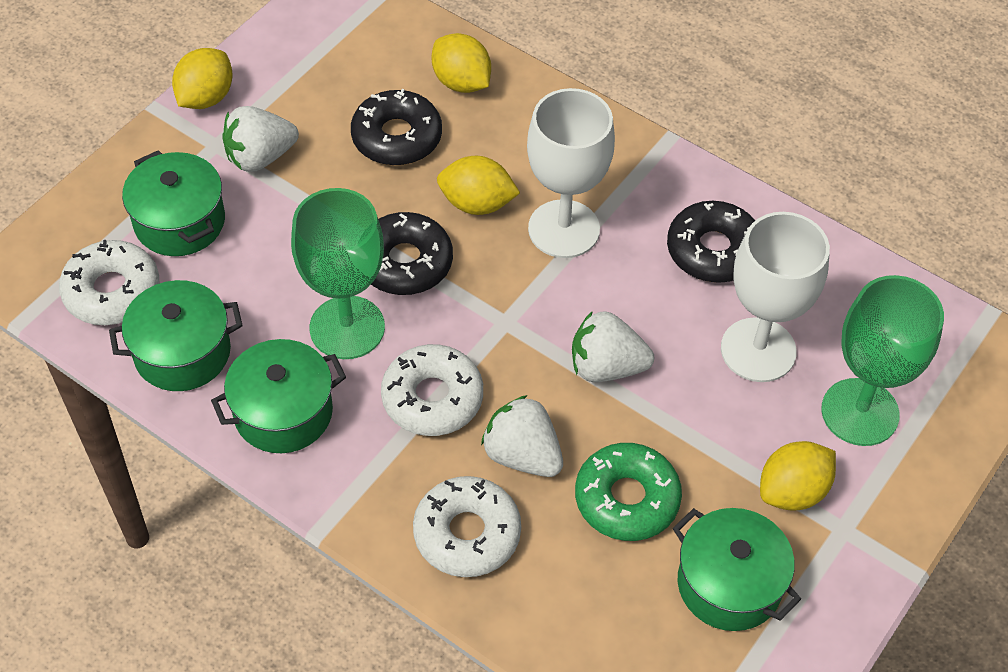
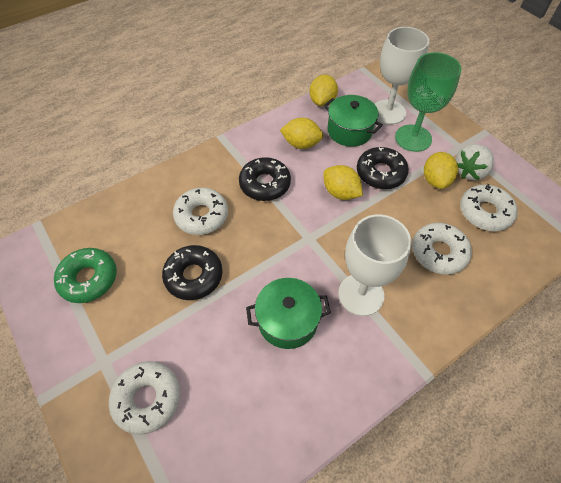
green goblet: 2 -> 1
green pot: 4 -> 2
white donut: 3 -> 4
white strawberry: 3 -> 1

